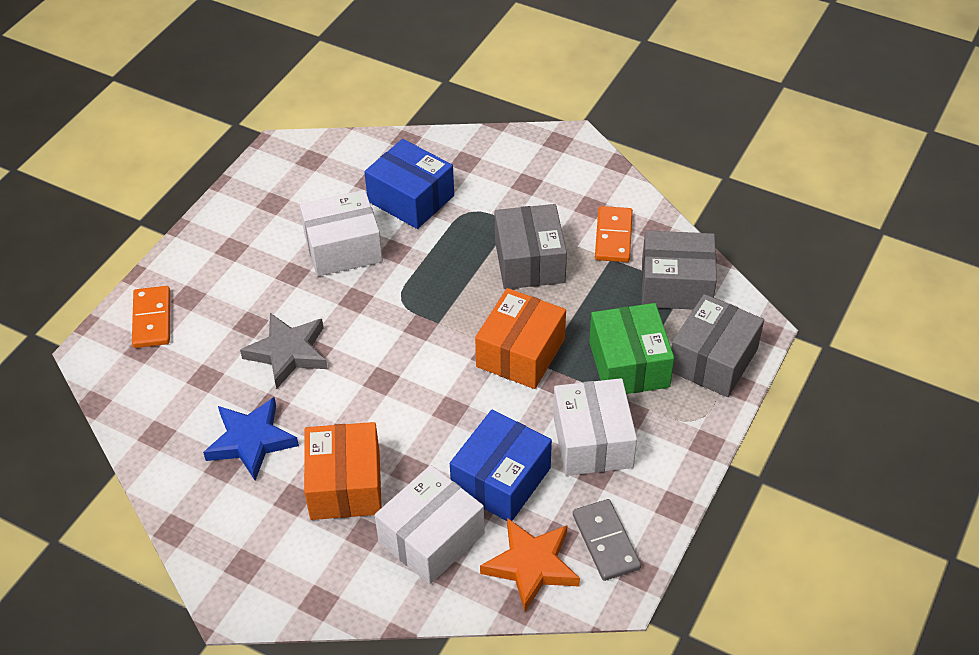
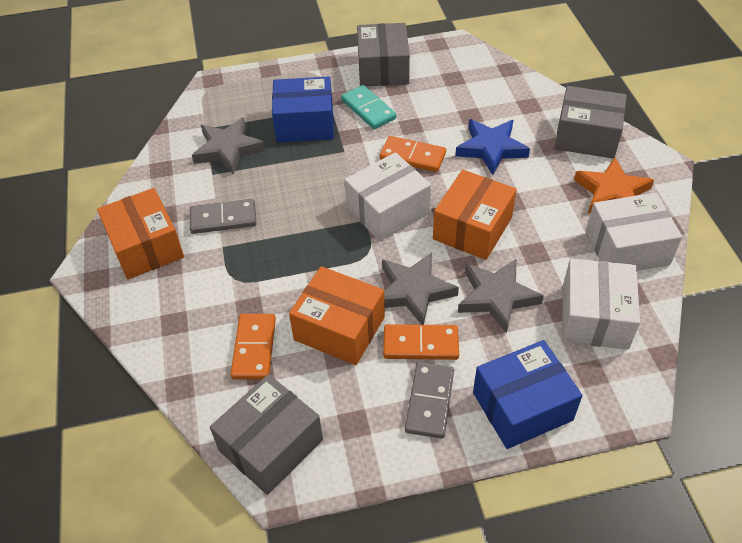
green box: 1 -> 0
grey domino: 1 -> 2
grey star: 1 -> 3
orange box: 2 -> 3
orange domino: 2 -> 3
turquoise domino: 0 -> 1

